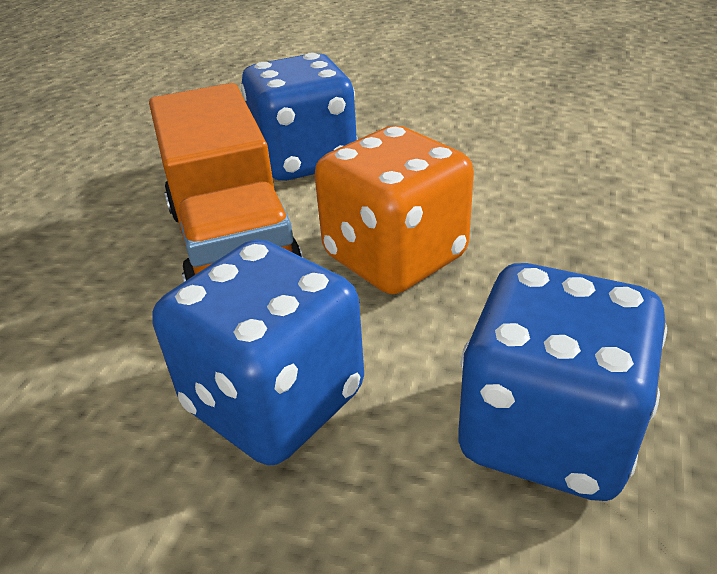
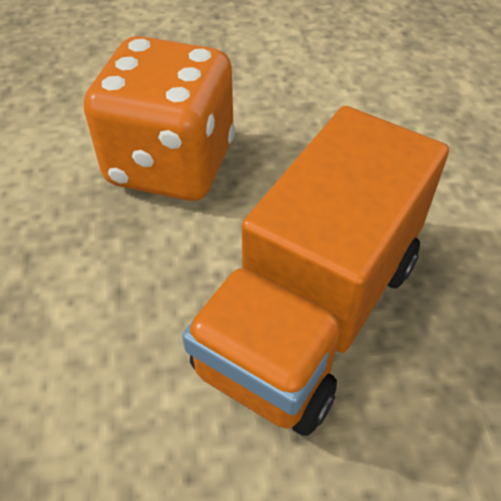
blue dice: 3 -> 0

